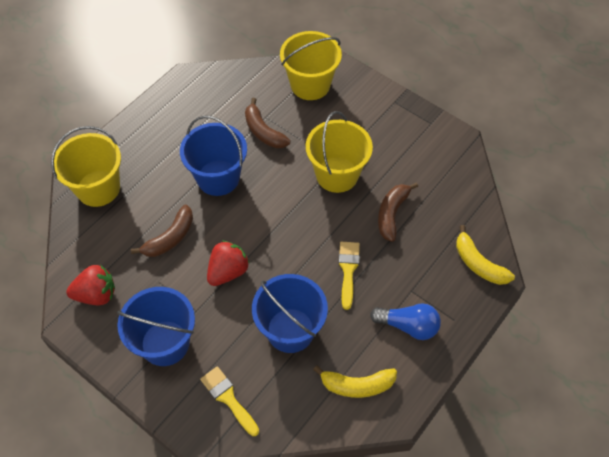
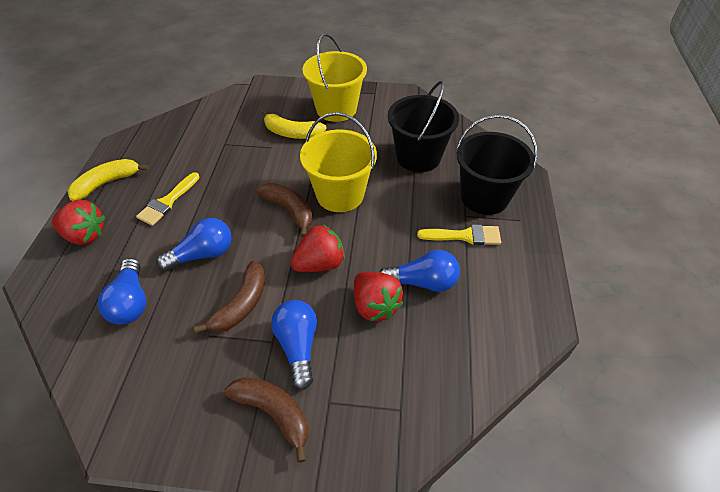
black bucket: 0 -> 2
blue bucket: 3 -> 0
blue light bulb: 1 -> 4
red strawberry: 2 -> 3
yellow bucket: 3 -> 2

